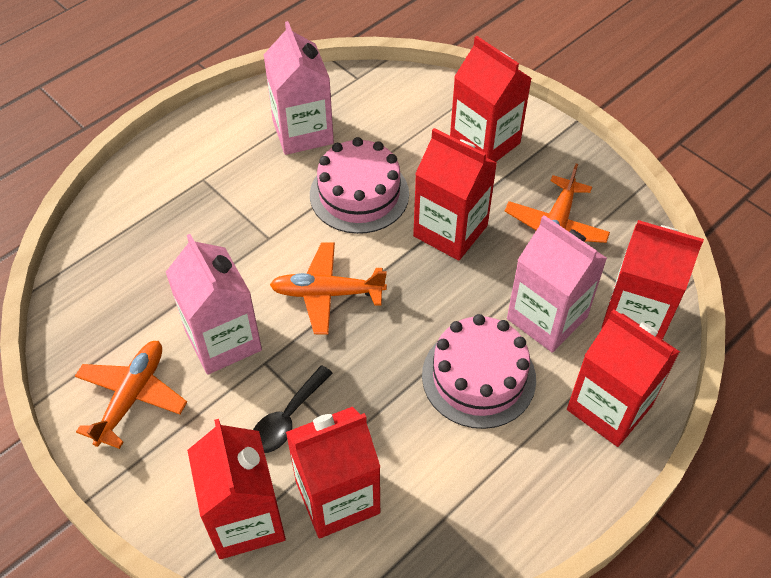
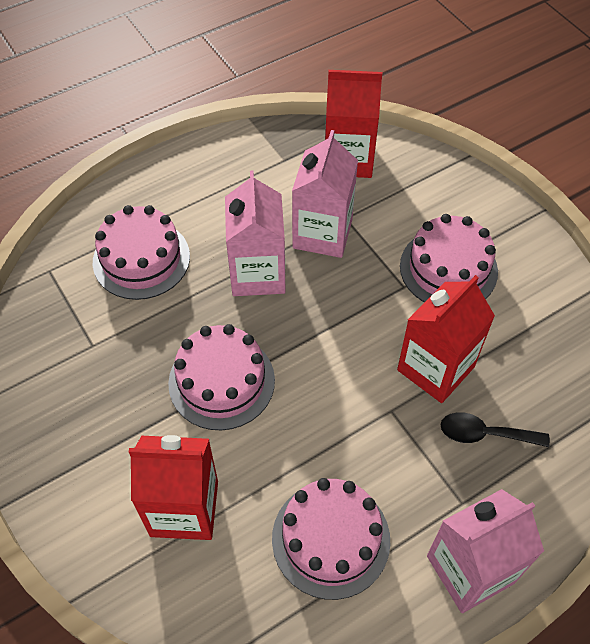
orange plane: 3 -> 0
pink cake: 2 -> 4
red carton: 6 -> 3

